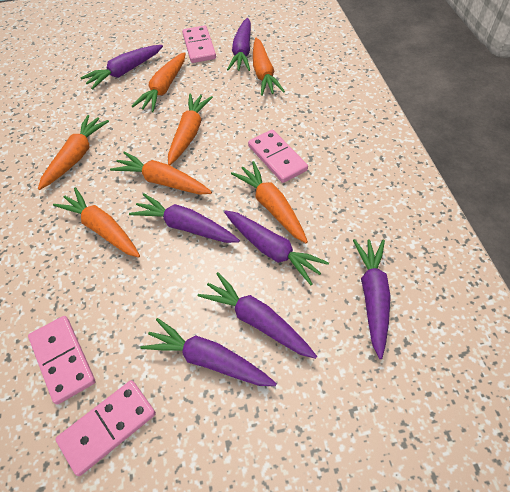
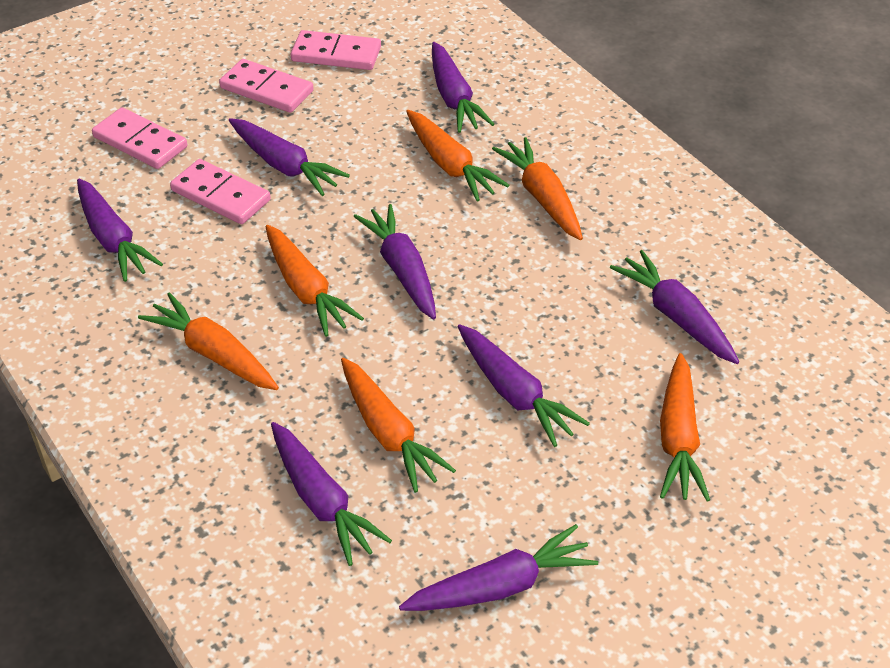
orange carrot: 7 -> 6
purple carrot: 7 -> 8

